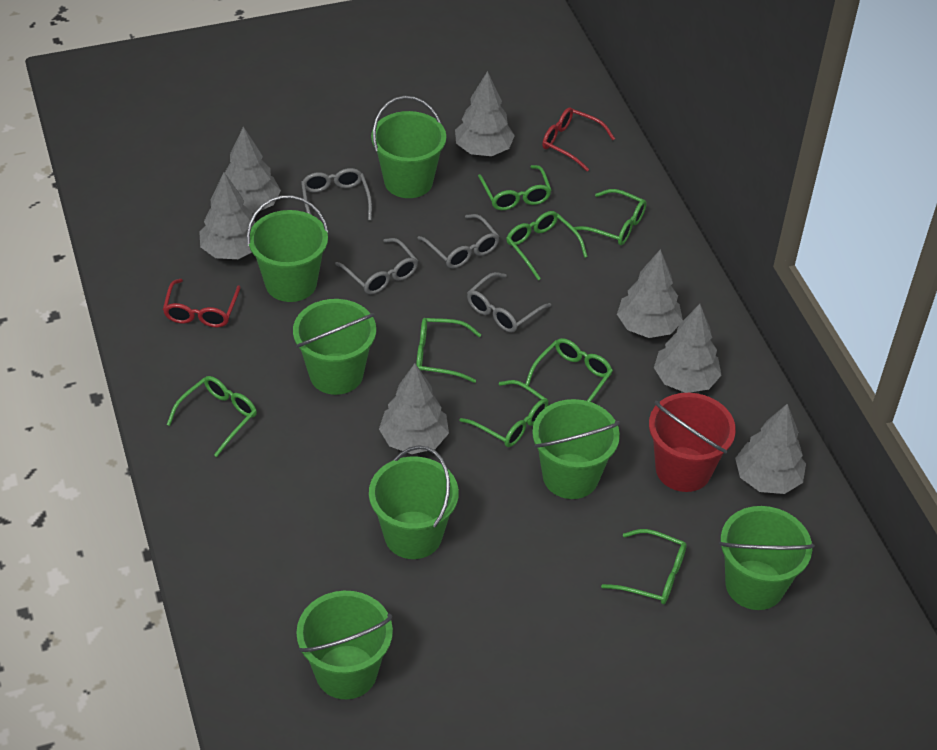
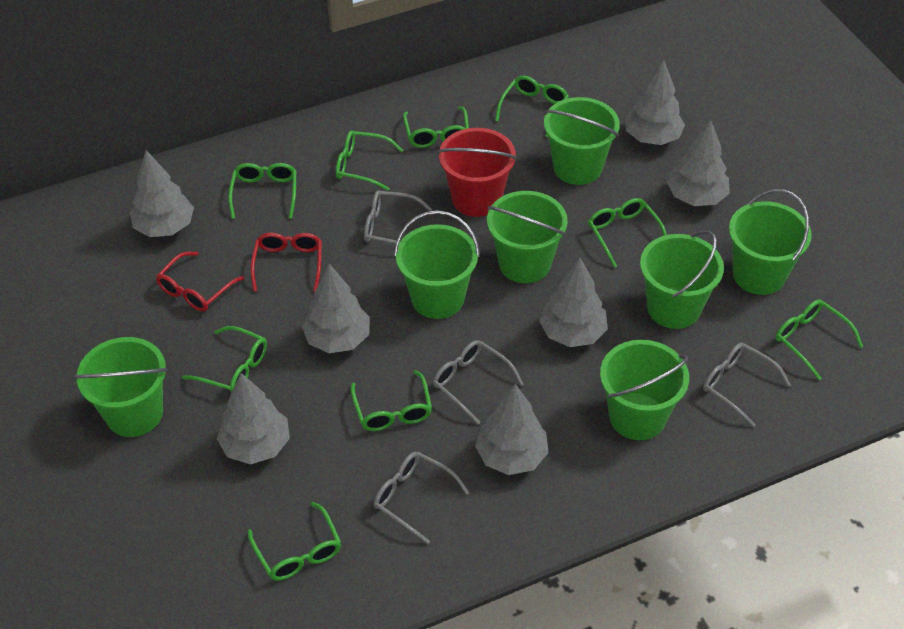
green glasses: 8 -> 9

